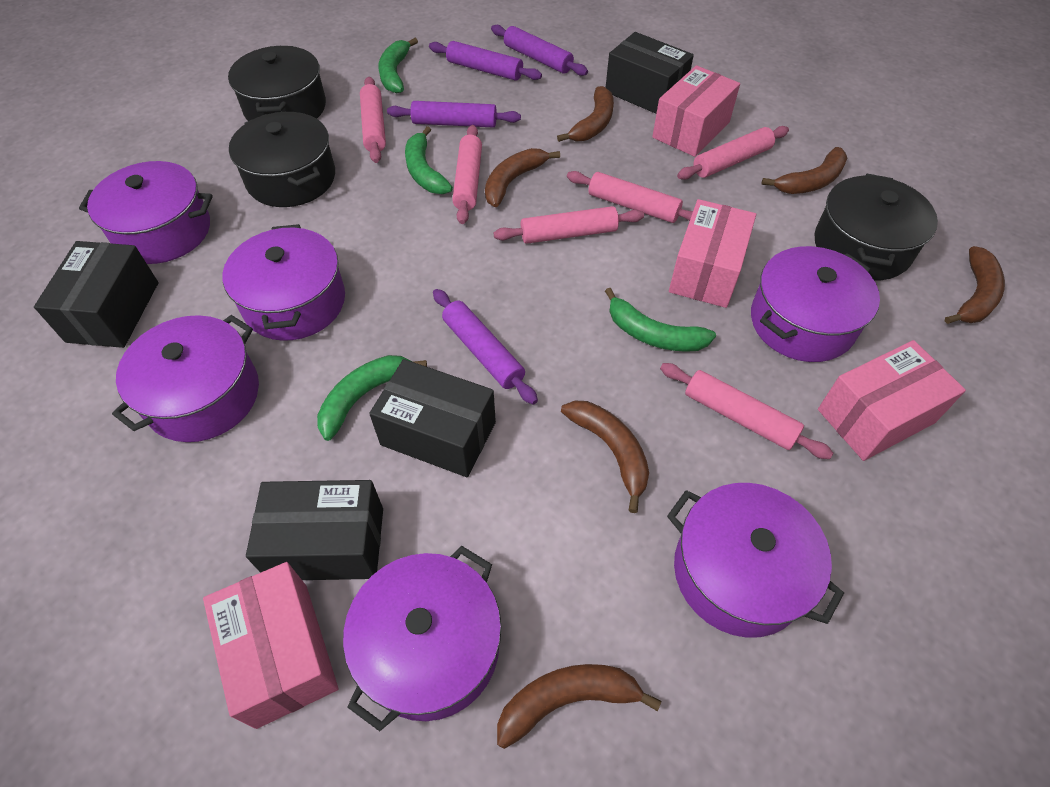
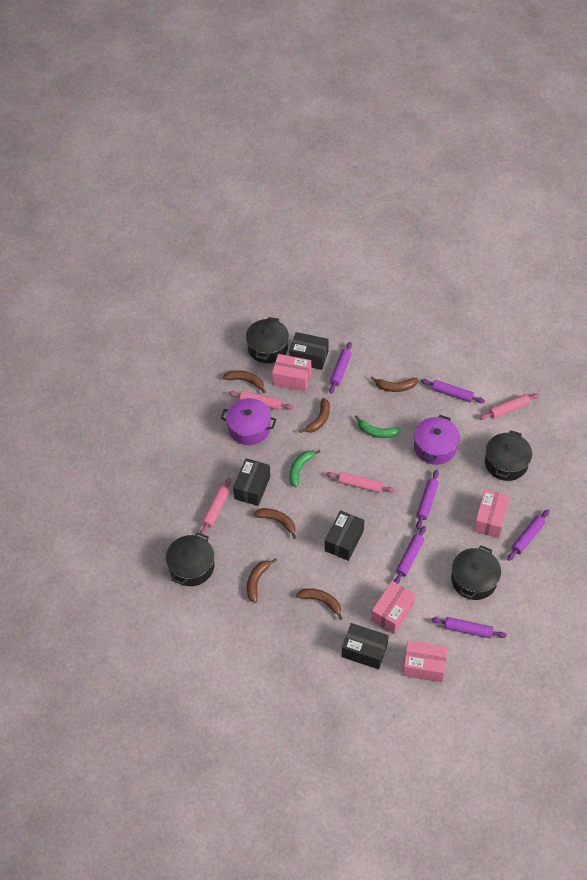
black pot: 3 -> 4
green banana: 4 -> 2
pink rolling pin: 6 -> 4
purple pot: 6 -> 2
purple rolling pin: 4 -> 6

